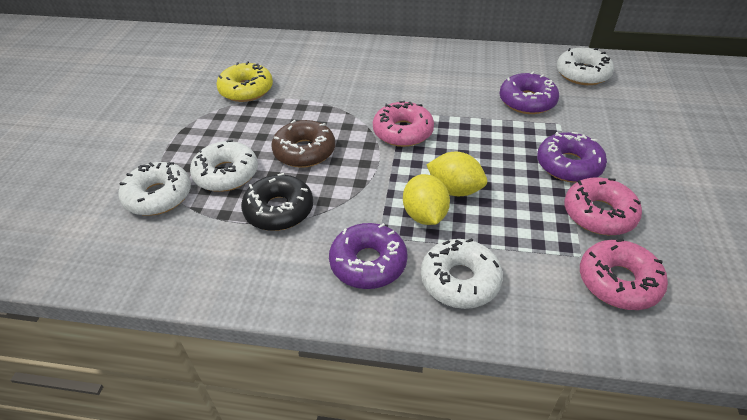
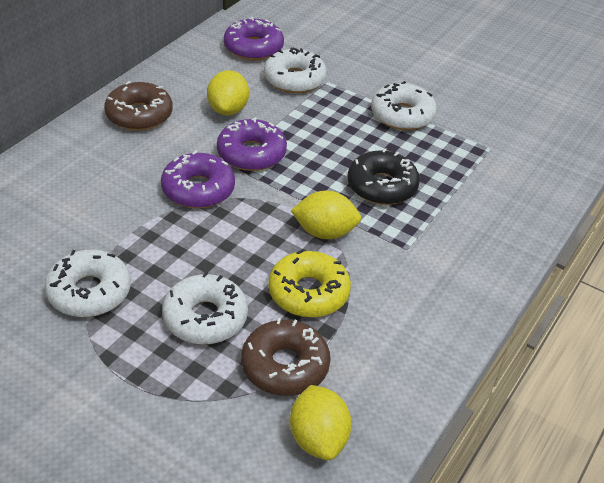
brown donut: 1 -> 2
pink donut: 3 -> 0
yellow lemon: 2 -> 3

